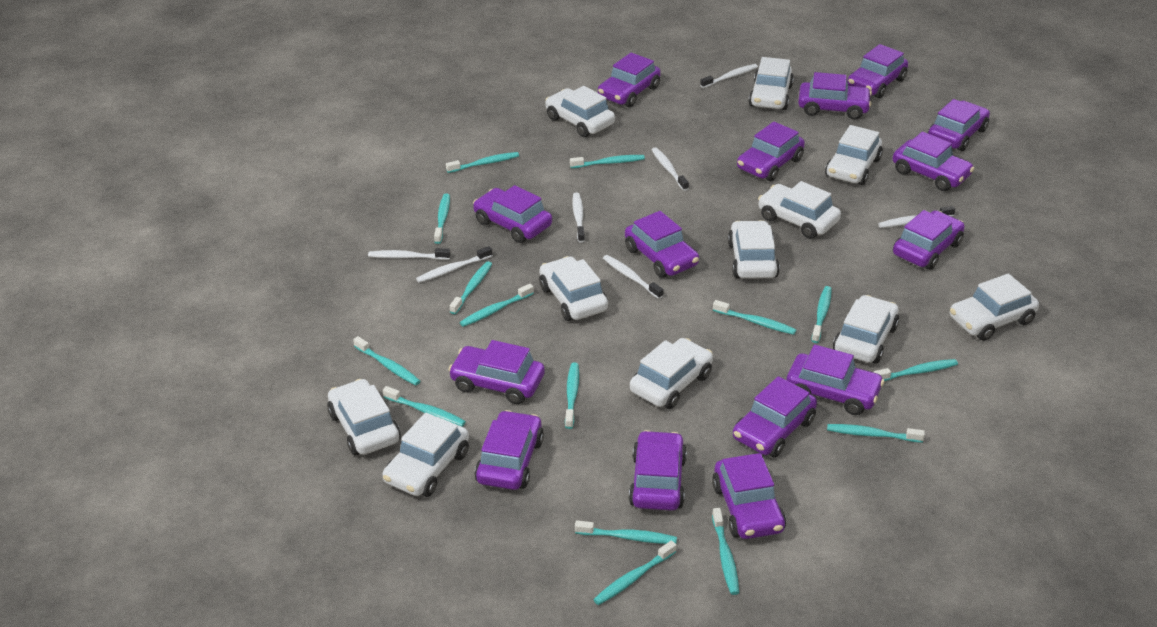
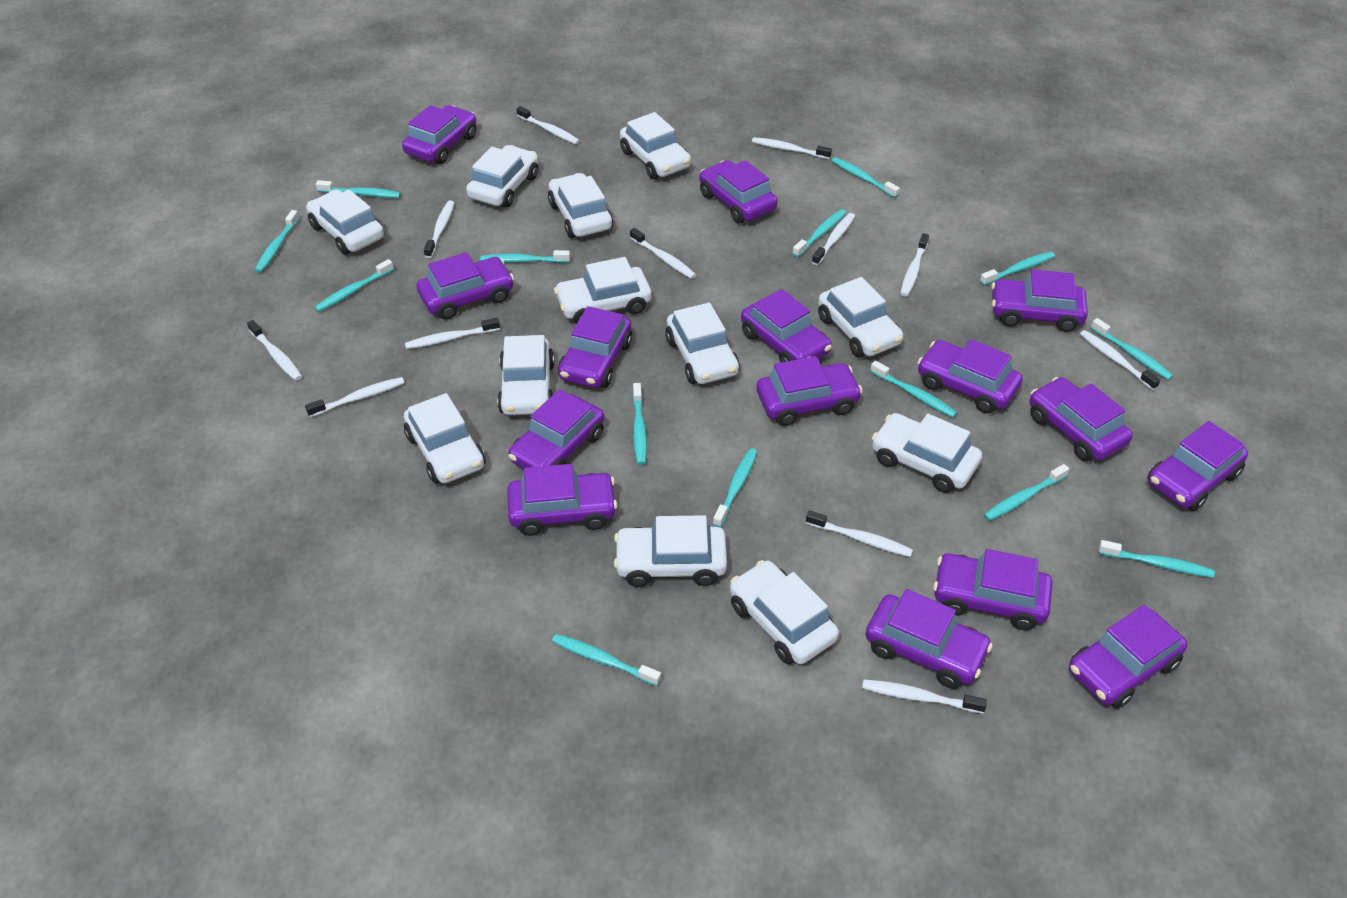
turquoise toothbrush: 15 -> 14
white car: 11 -> 12
white toothbrush: 7 -> 12

